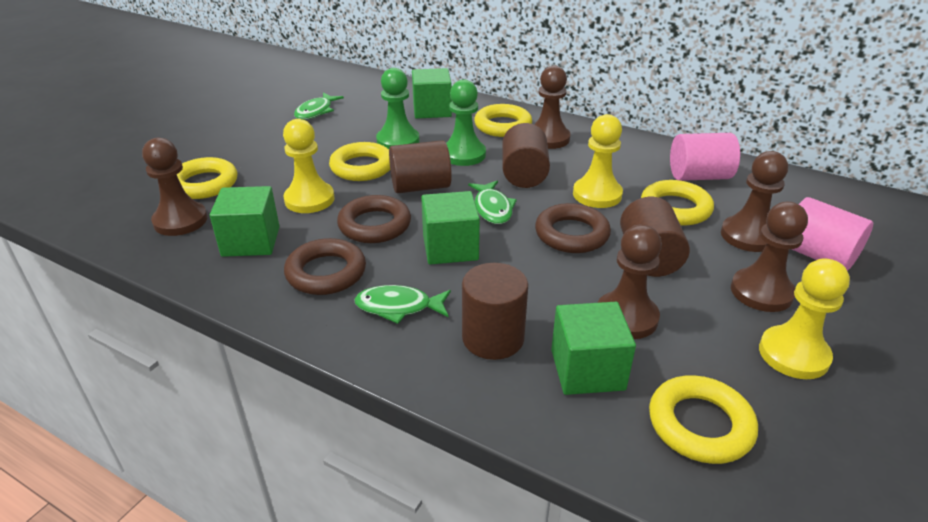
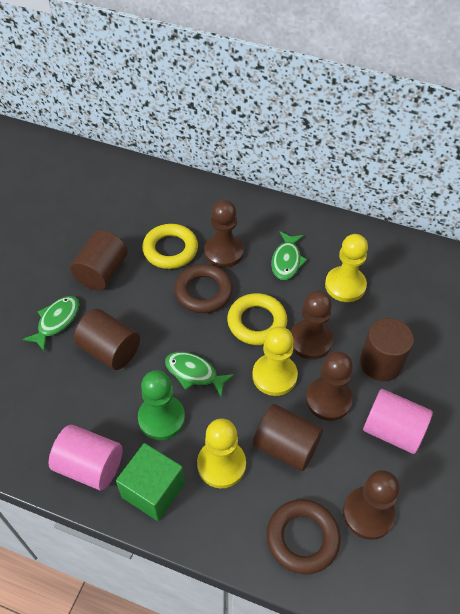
brown pawn: 5 -> 4
brown ring: 3 -> 2
green cube: 4 -> 1
green pawn: 2 -> 1
yellow ring: 5 -> 2

